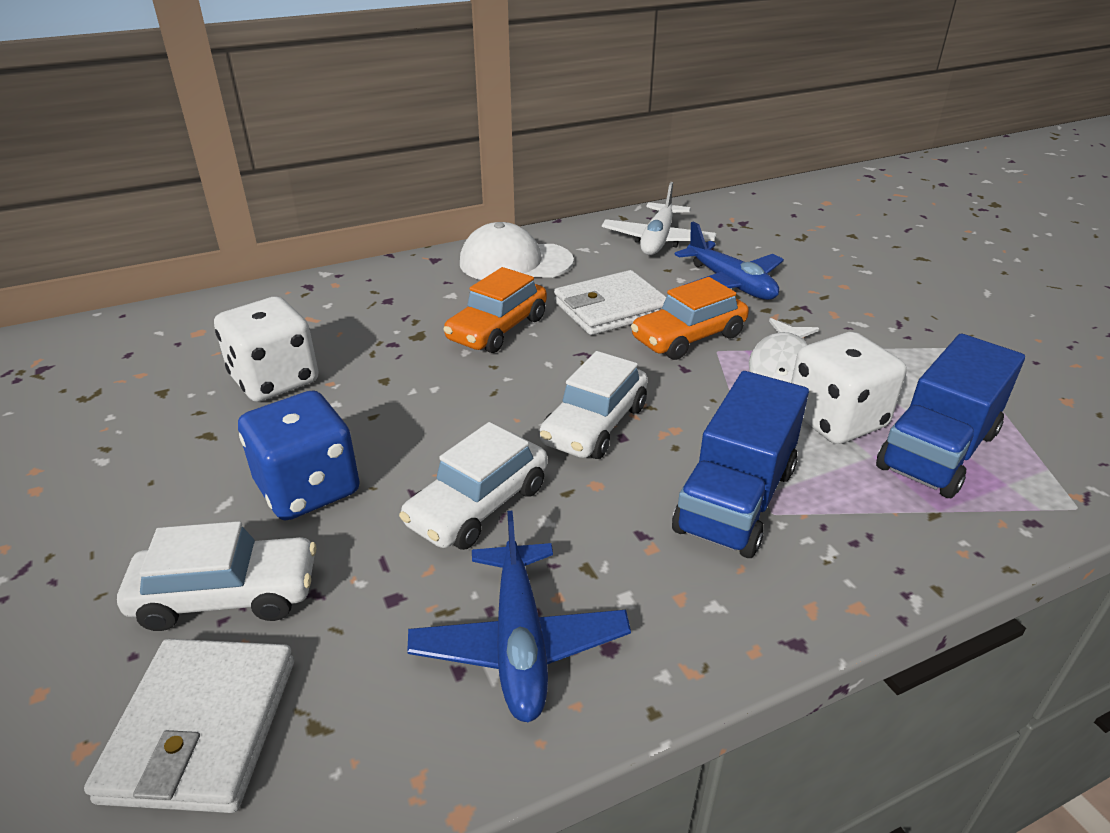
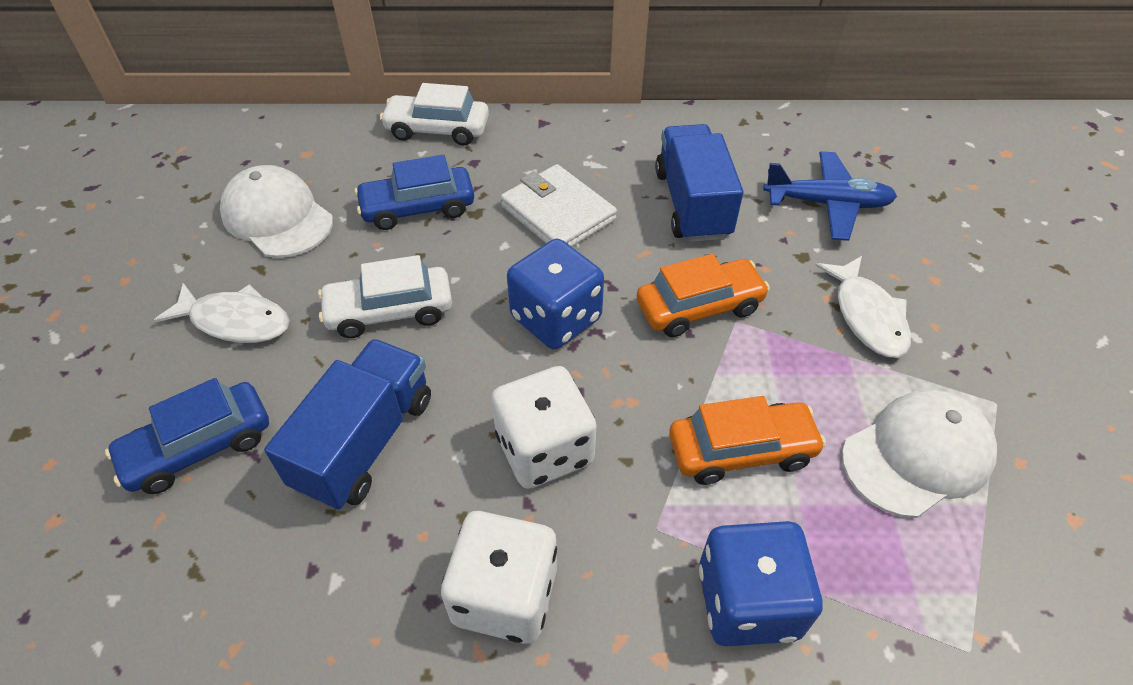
blue car: 0 -> 2
blue dice: 1 -> 2
blue plane: 2 -> 1
white cap: 1 -> 2
white car: 3 -> 2
white fish: 1 -> 2
white plane: 1 -> 0
white wallet: 2 -> 1

